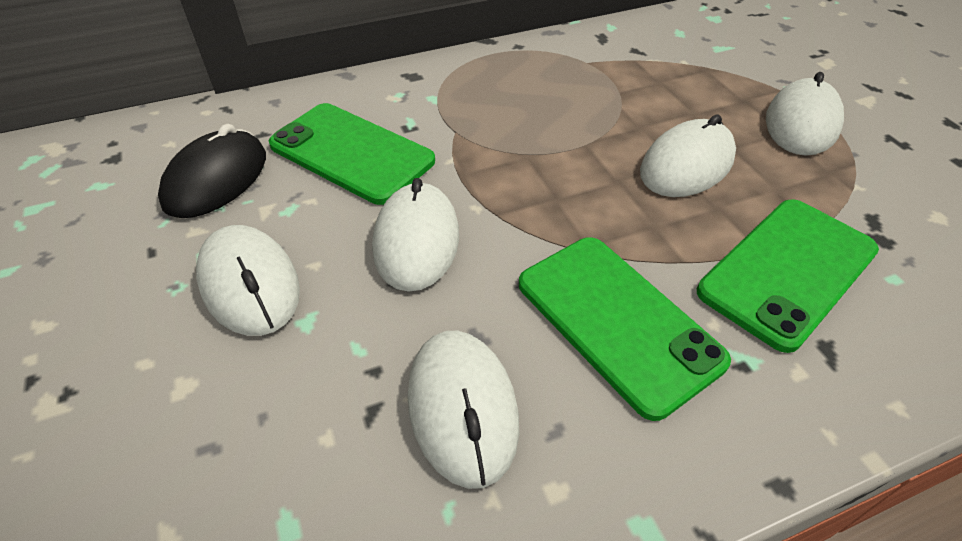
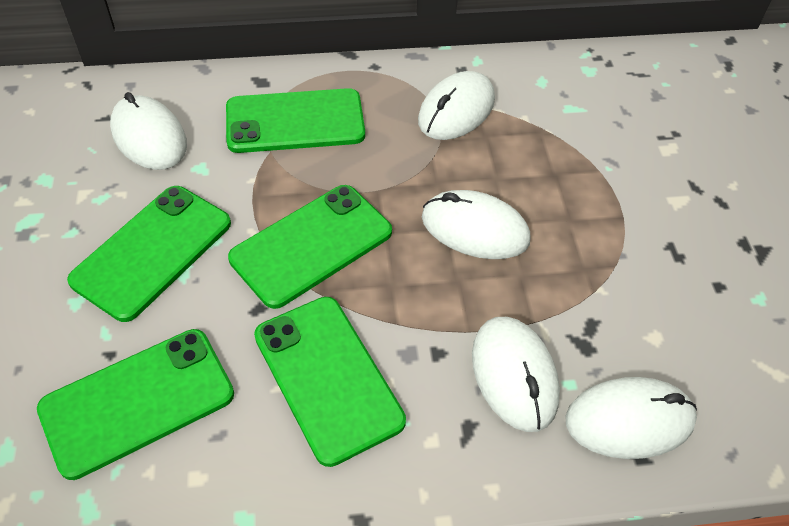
black mouse: 1 -> 0
green phone: 3 -> 5

